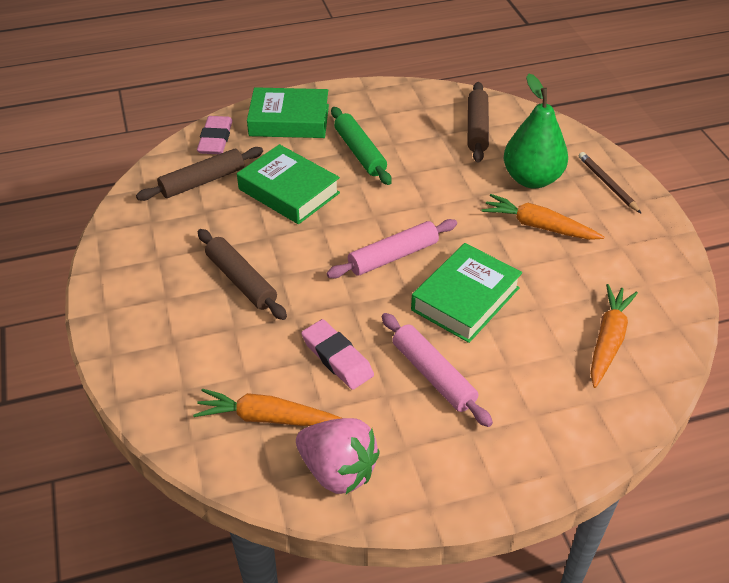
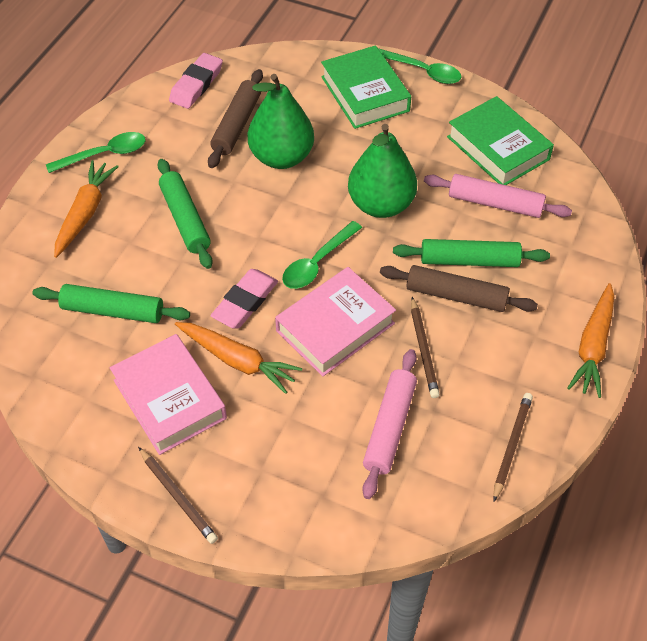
brown pencil: 1 -> 3
brown rolling pin: 3 -> 2
green book: 3 -> 2
green pear: 1 -> 2
green rolling pin: 1 -> 3
green spoon: 0 -> 3
pink book: 0 -> 2
pink strawberry: 1 -> 0

